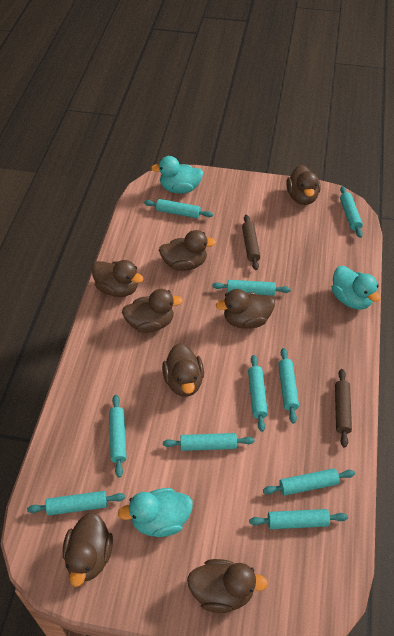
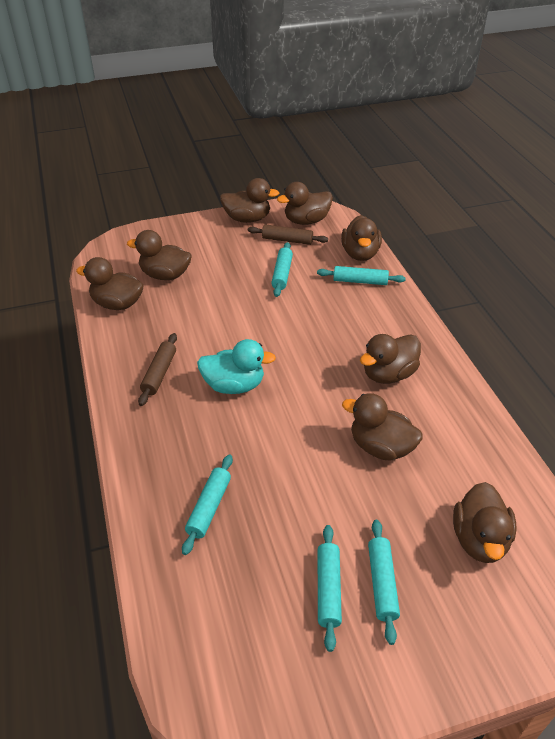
turquoise duck: 3 -> 1
turquoise rolling pin: 10 -> 5

